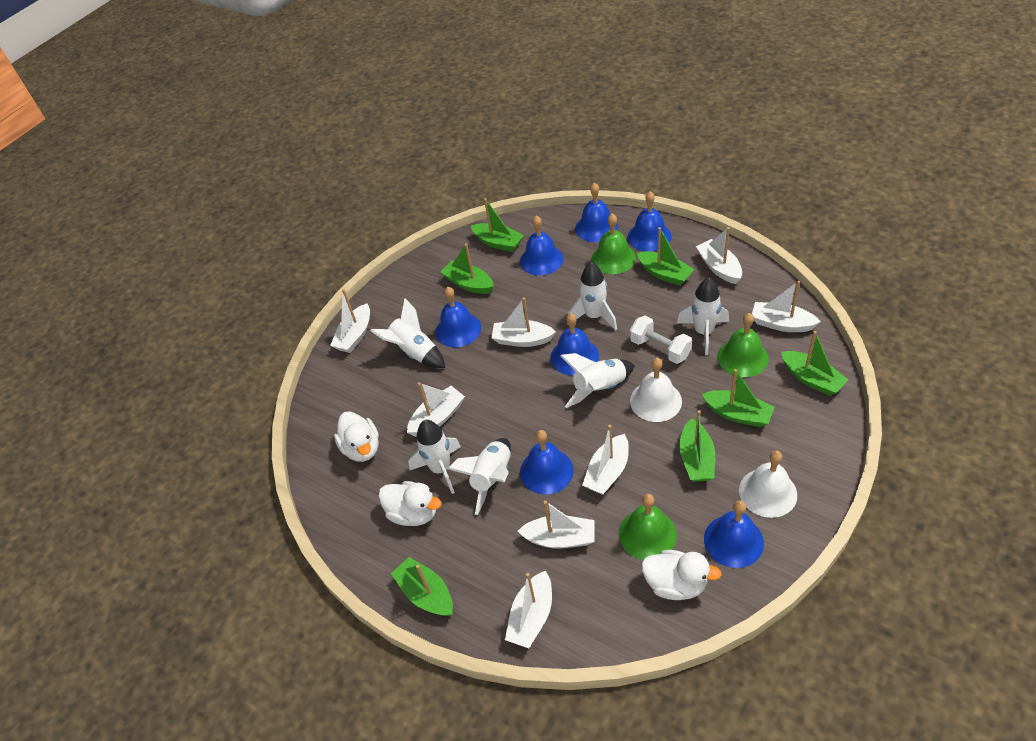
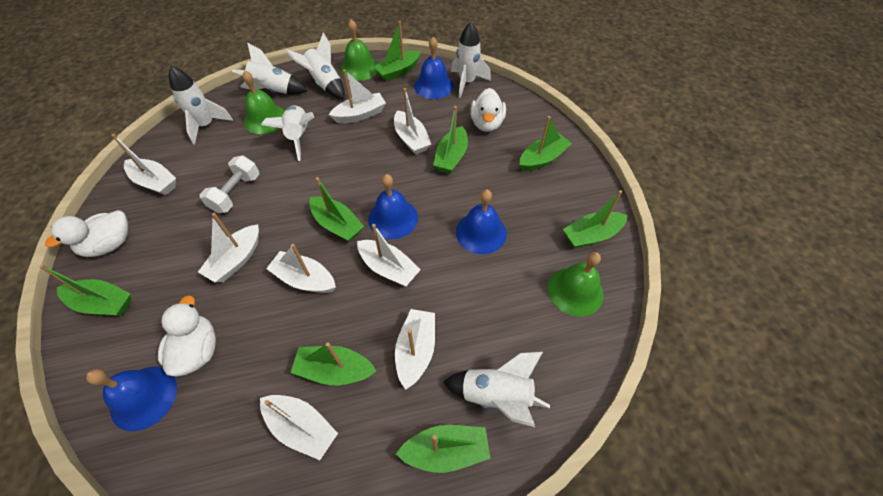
blue bell: 7 -> 4
green boat: 7 -> 8
white bell: 2 -> 0

